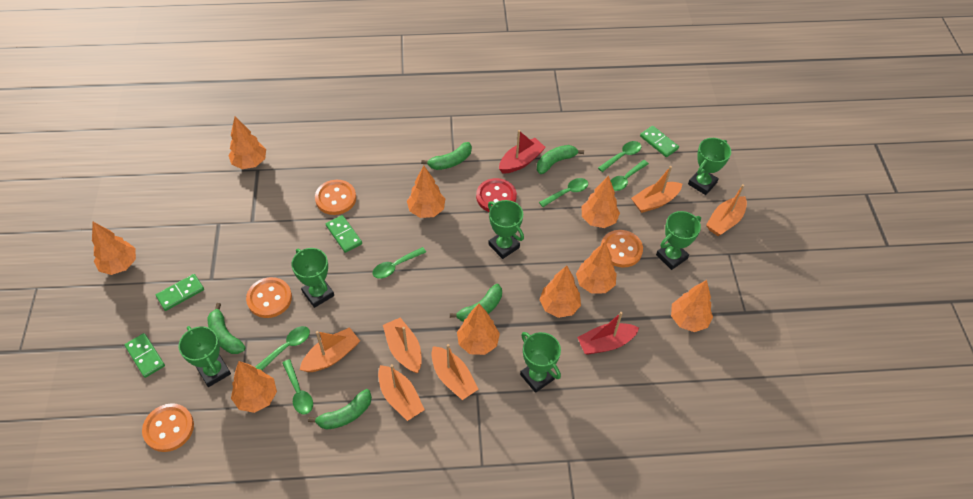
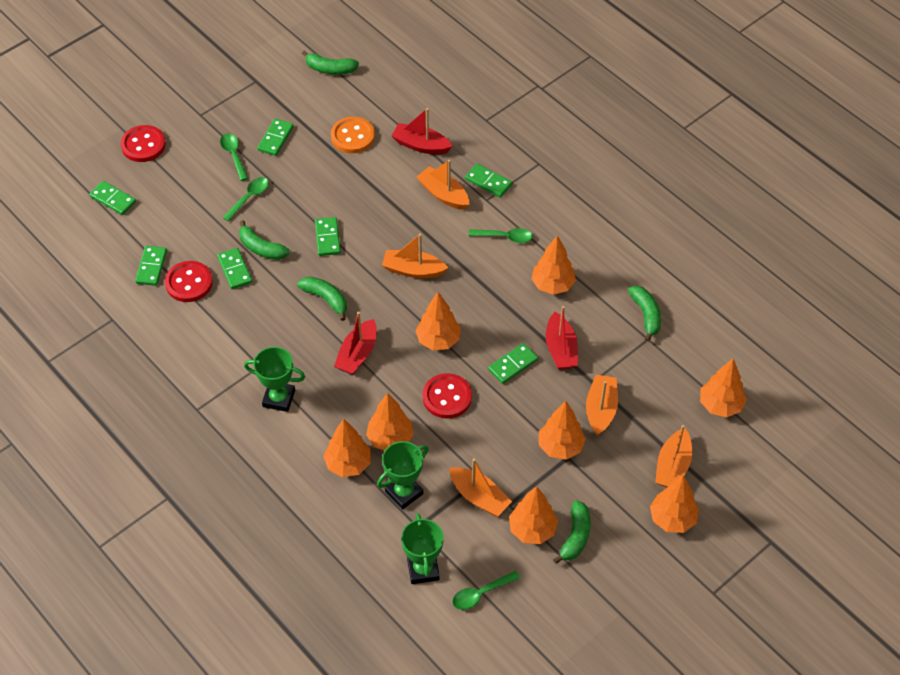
green domino: 4 -> 7
green spoon: 6 -> 4
green trophy: 6 -> 3
orange boat: 6 -> 5
orange button: 4 -> 1
orange tree: 9 -> 8
red boat: 2 -> 3
red button: 1 -> 3

